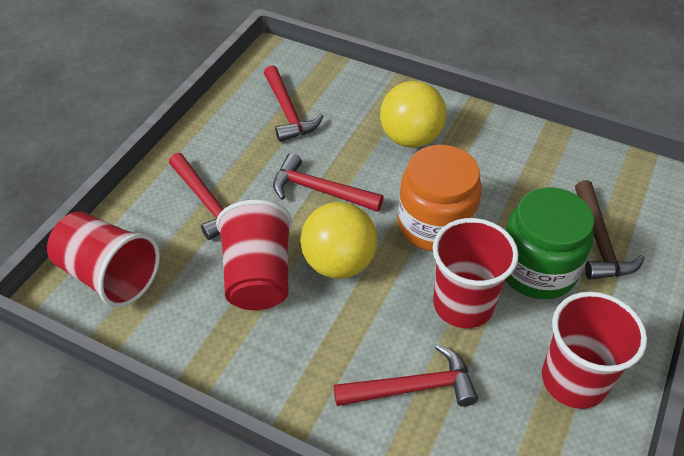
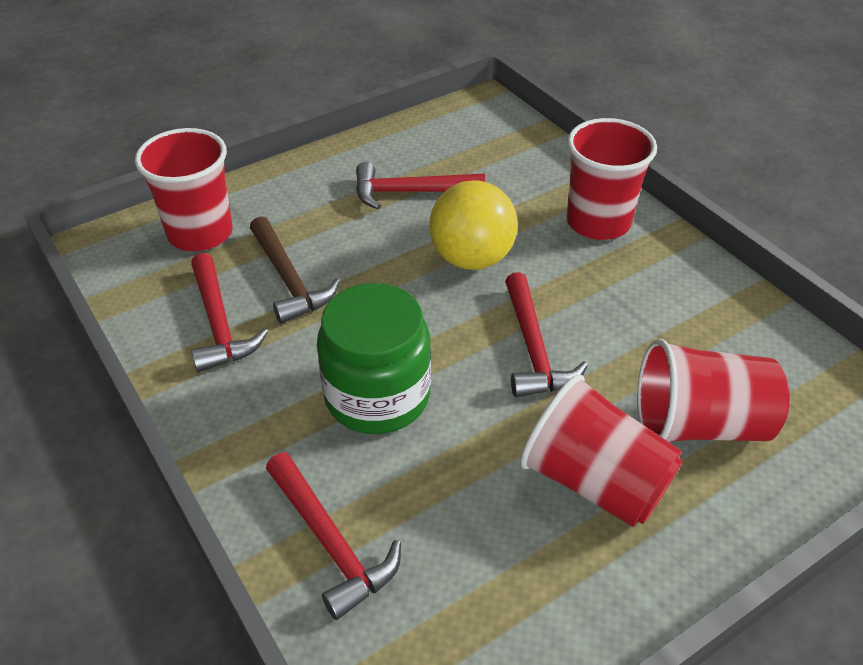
orange jar: 1 -> 0
yellow ball: 2 -> 1

